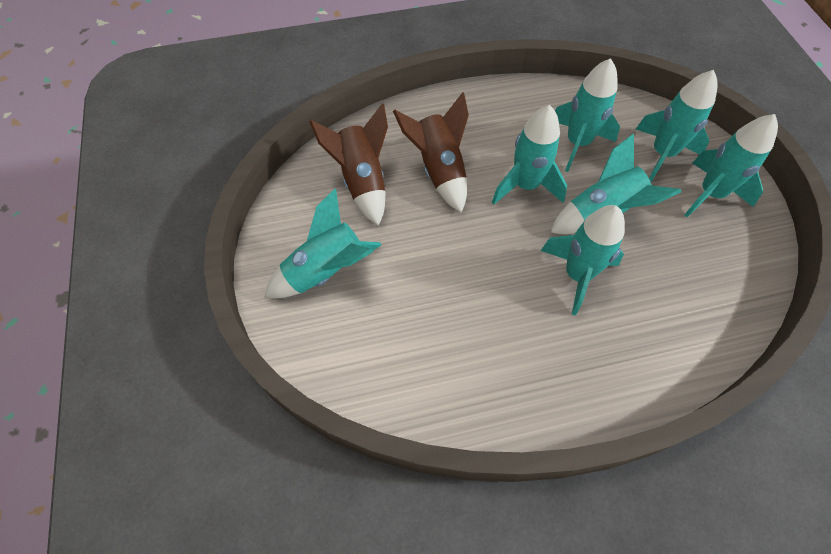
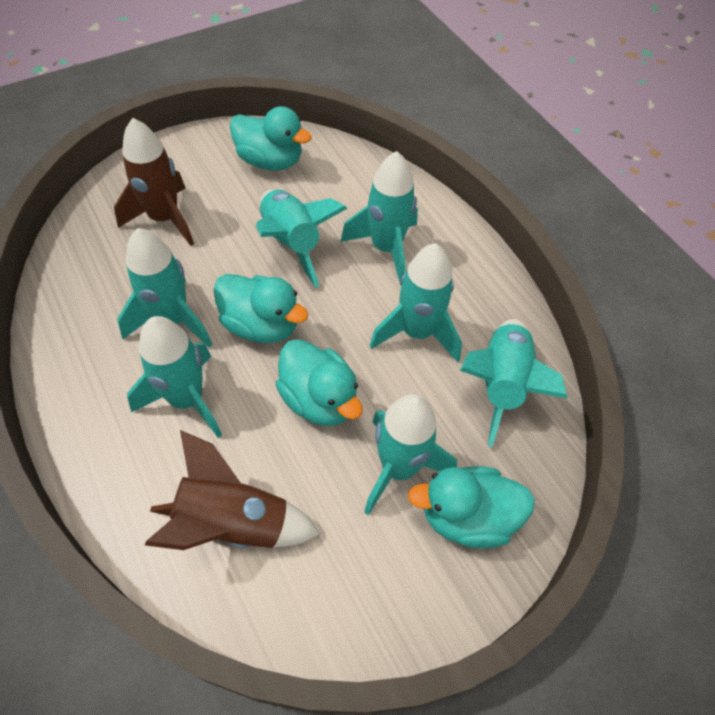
turquoise duck: 0 -> 4

